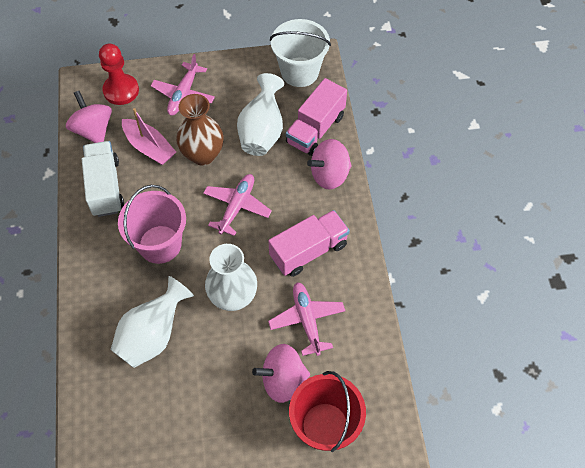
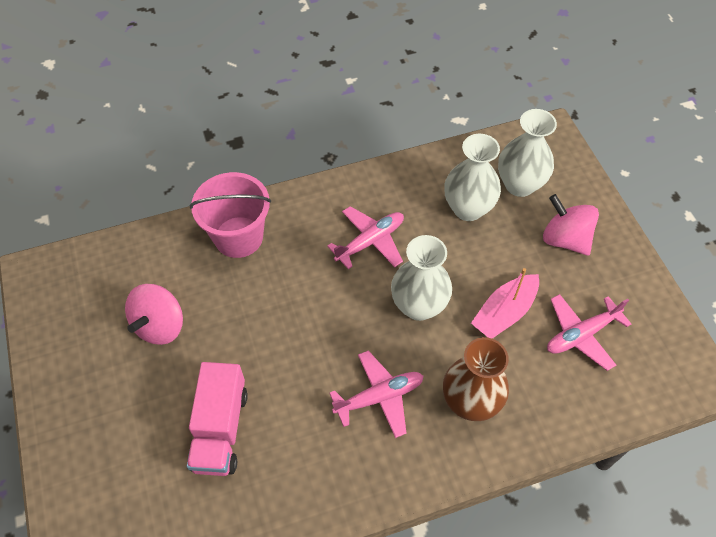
pink spinning top: 3 -> 2
pink truck: 2 -> 1
red bucket: 1 -> 0
red pawn: 1 -> 0
white bucket: 1 -> 0
white truck: 1 -> 0

